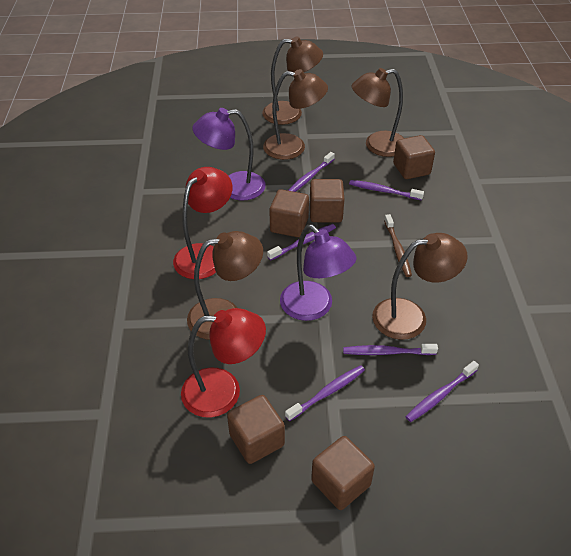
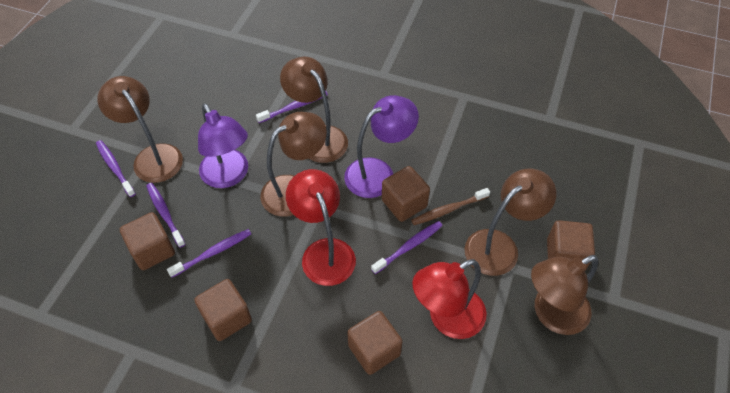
purple toothbrush: 6 -> 5

